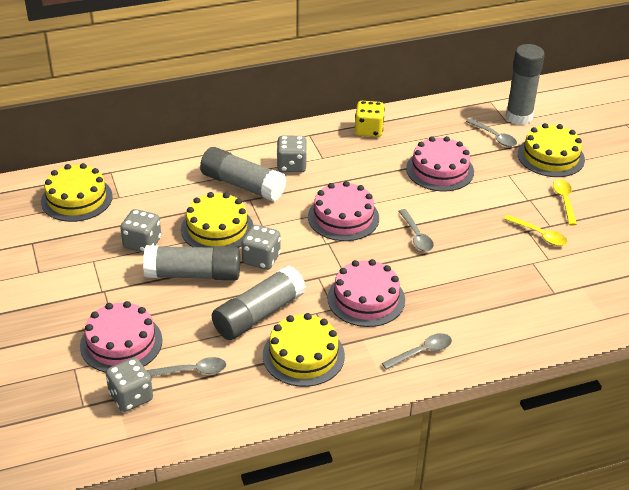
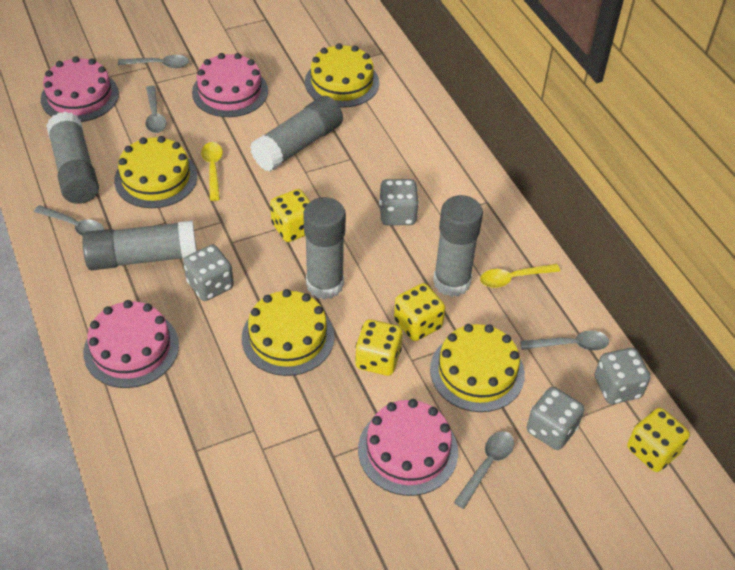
grey glue stick: 4 -> 5
grey spoon: 4 -> 5
yellow dice: 1 -> 4

